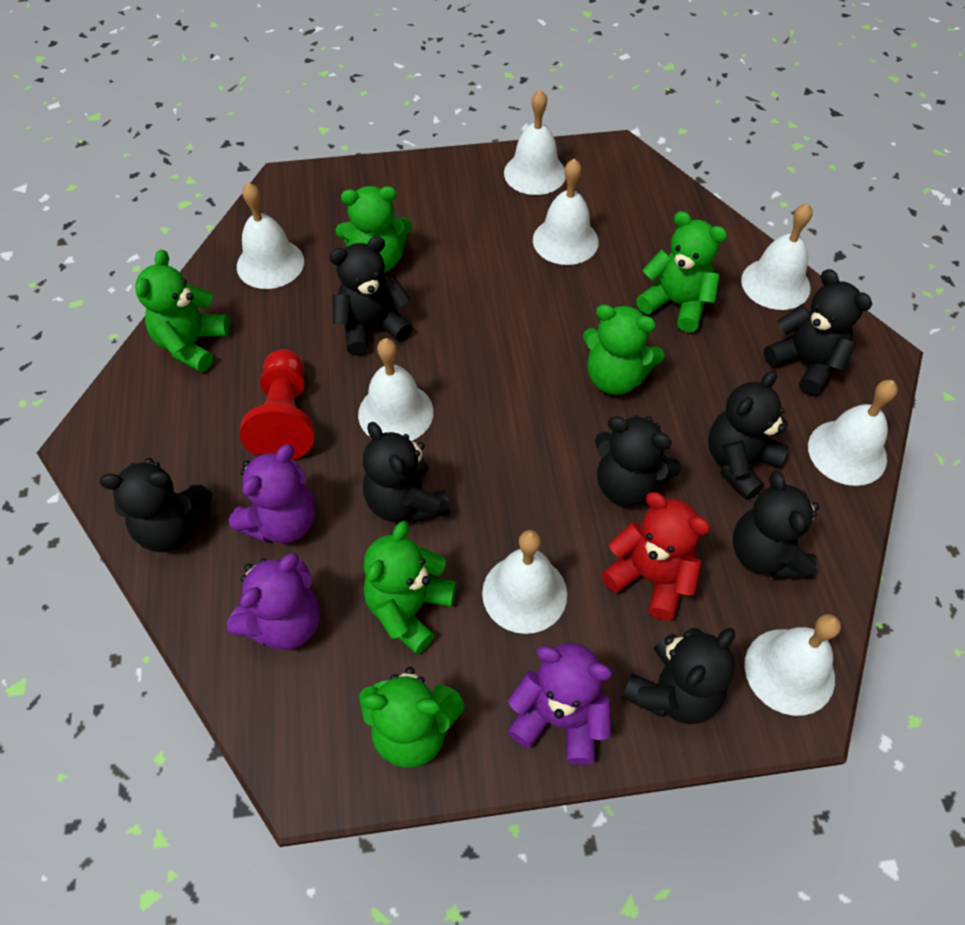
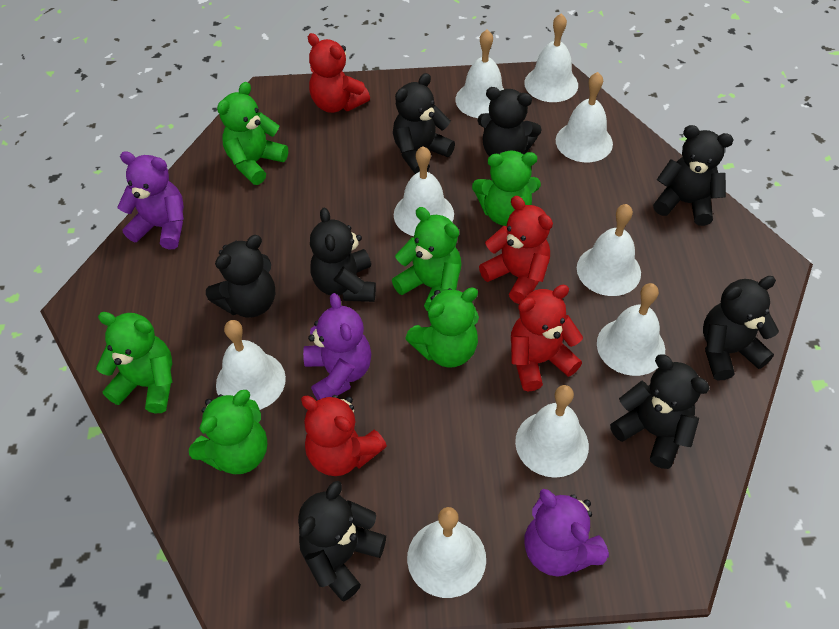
red pawn: 1 -> 0
red teddy bear: 1 -> 4
white bell: 8 -> 9

